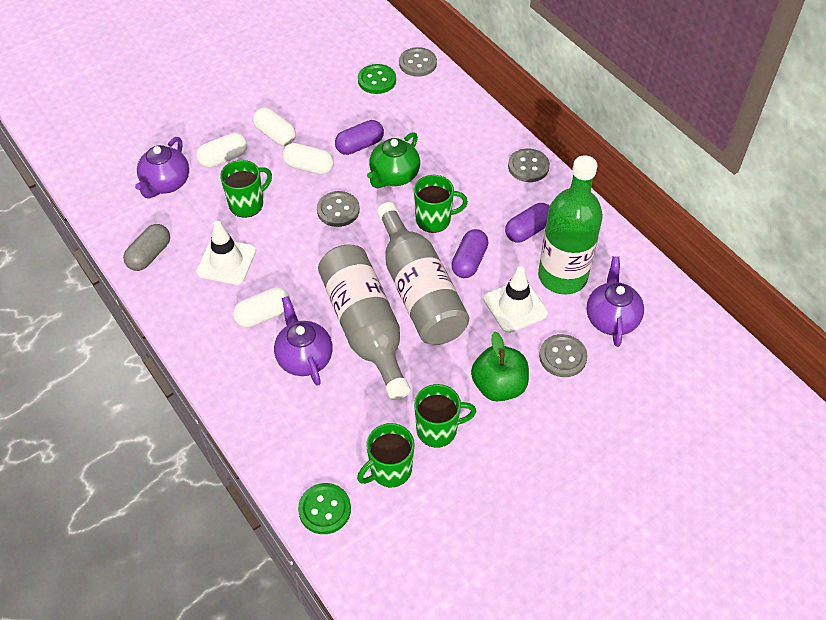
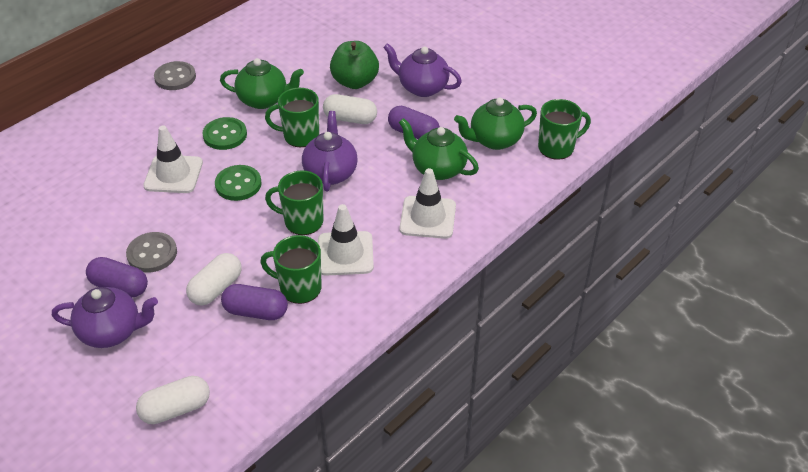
green bottle: 1 -> 0
green teapot: 1 -> 3
grey bottle: 2 -> 0
grey button: 4 -> 2
grey capsule: 1 -> 0
white capsule: 4 -> 3
white traffic cone: 2 -> 3

